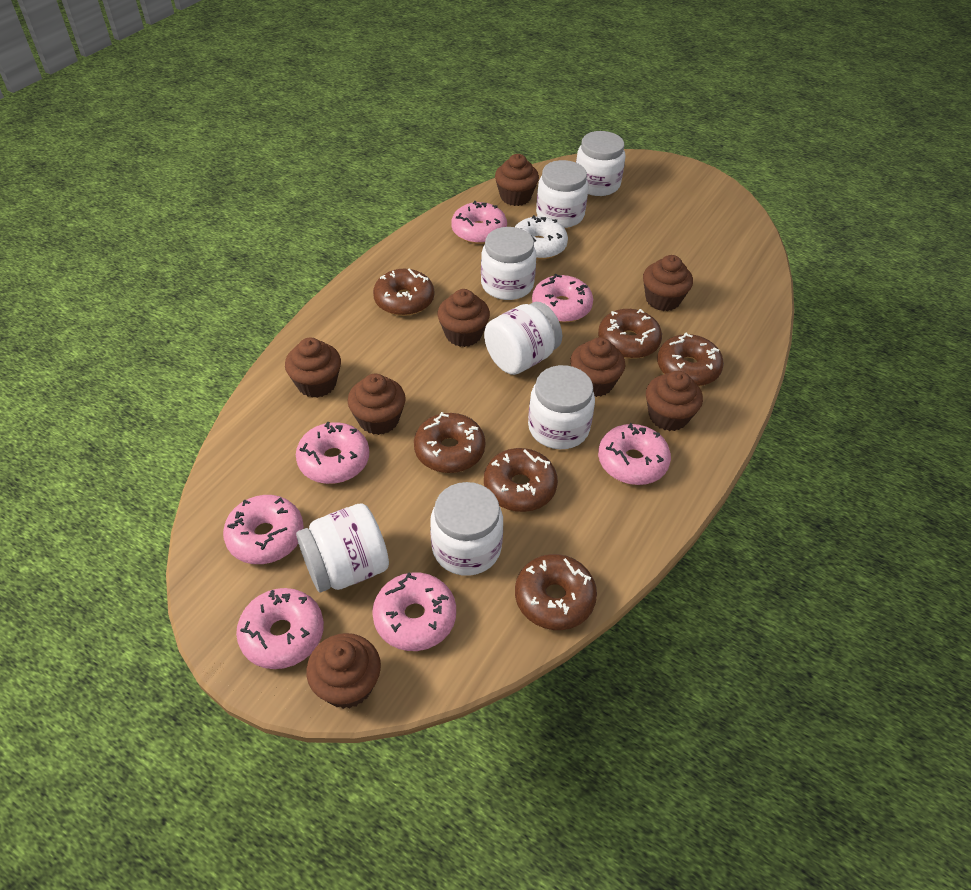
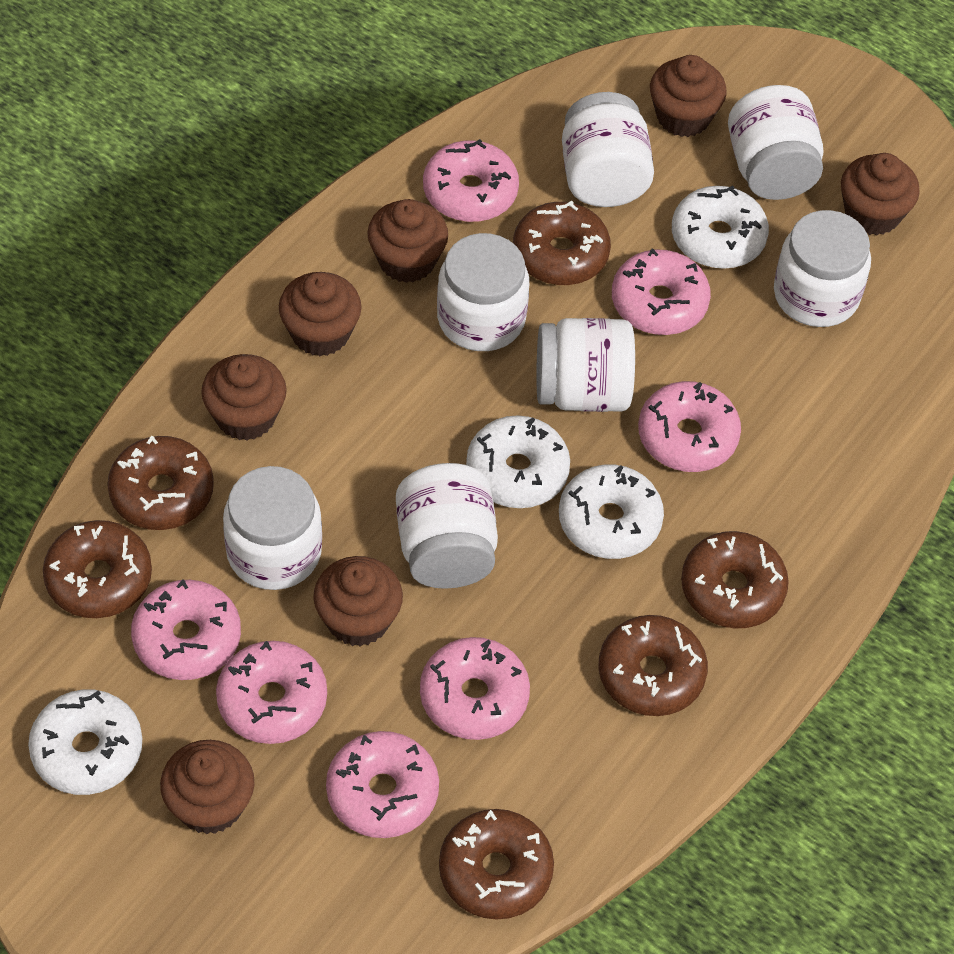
brown cupcake: 8 -> 7
white donut: 1 -> 4

